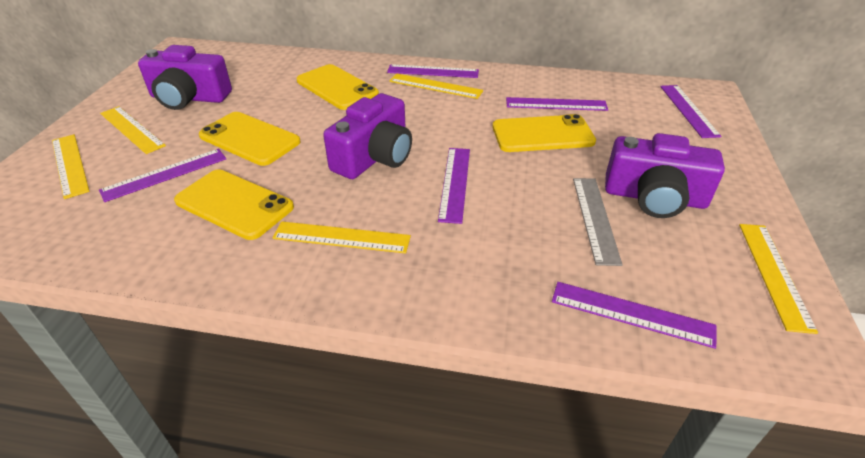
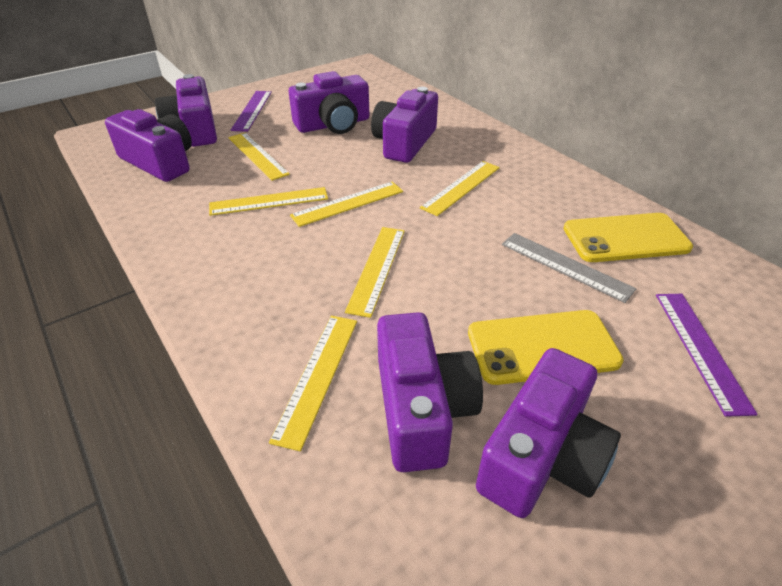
purple camera: 3 -> 6
purple ruler: 6 -> 2
yellow phone: 4 -> 2
yellow ruler: 5 -> 6

